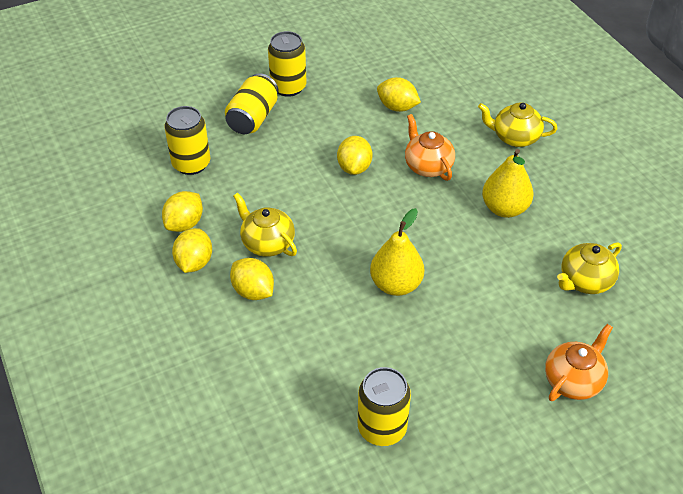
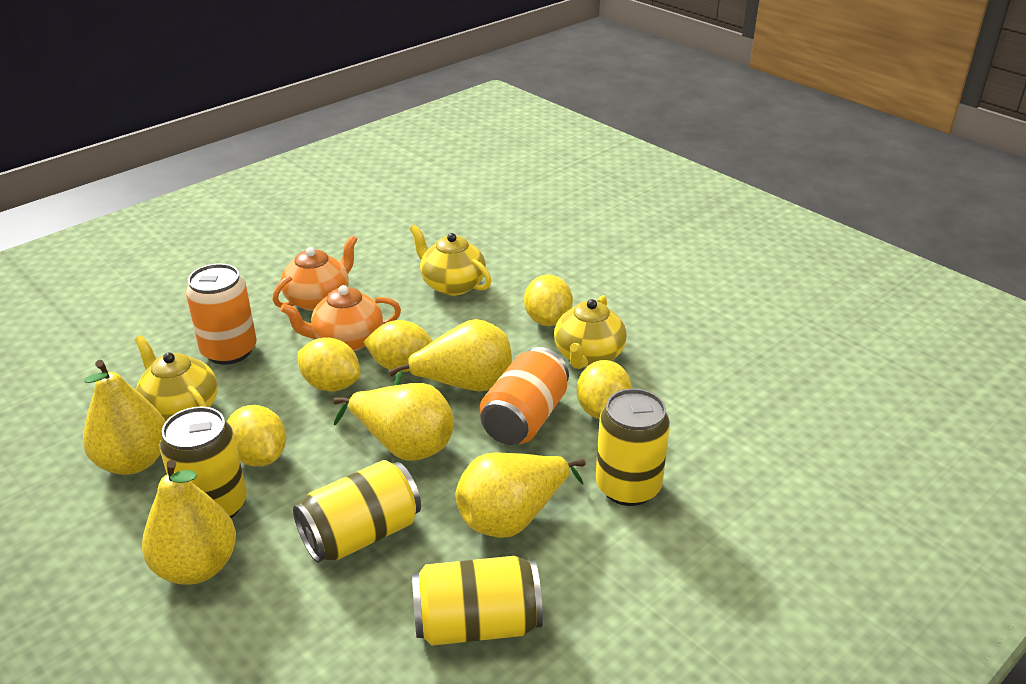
orange can: 0 -> 2
yellow pear: 2 -> 5

